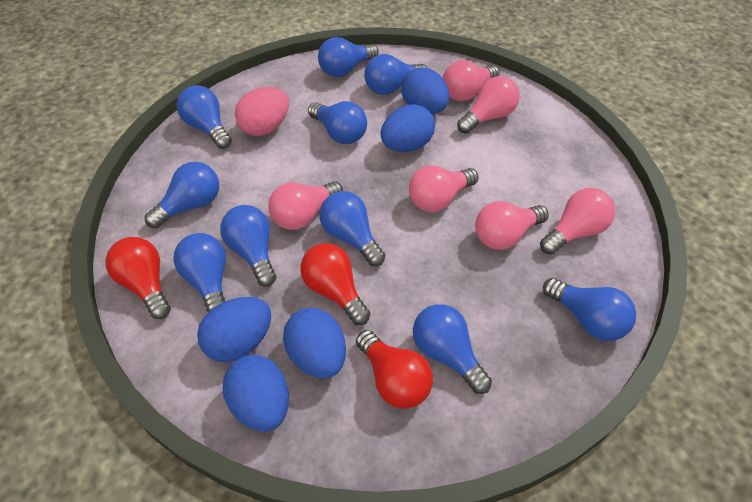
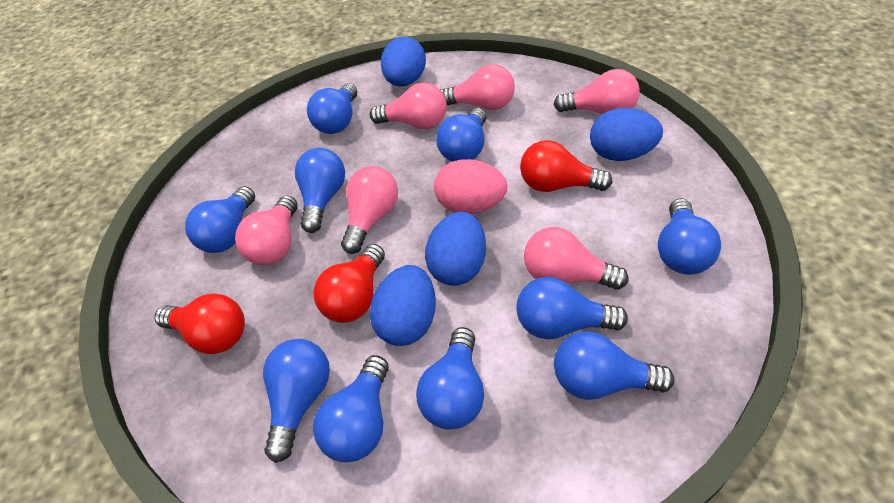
blue egg: 5 -> 4

